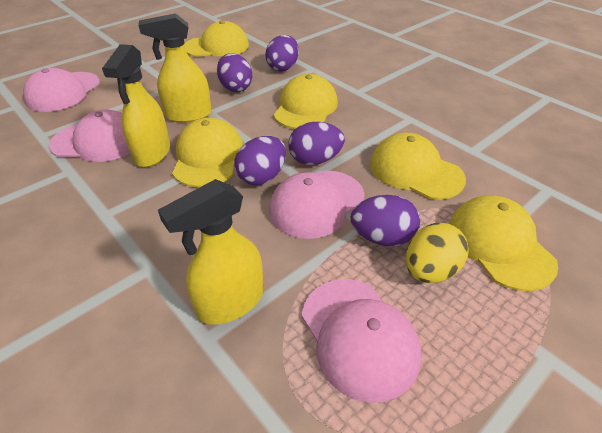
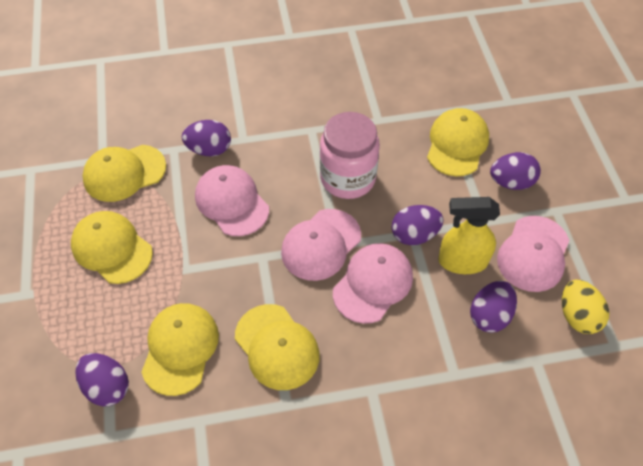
pink jar: 0 -> 1
yellow spray bottle: 3 -> 1

